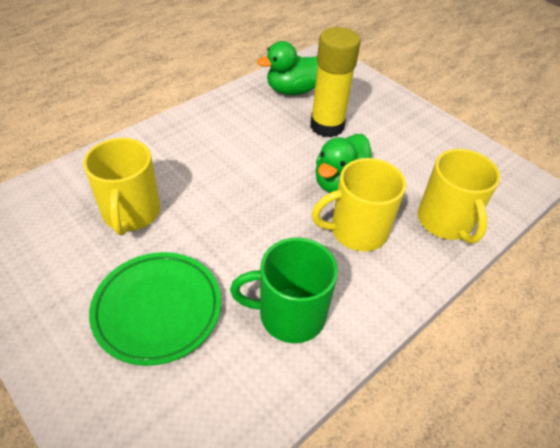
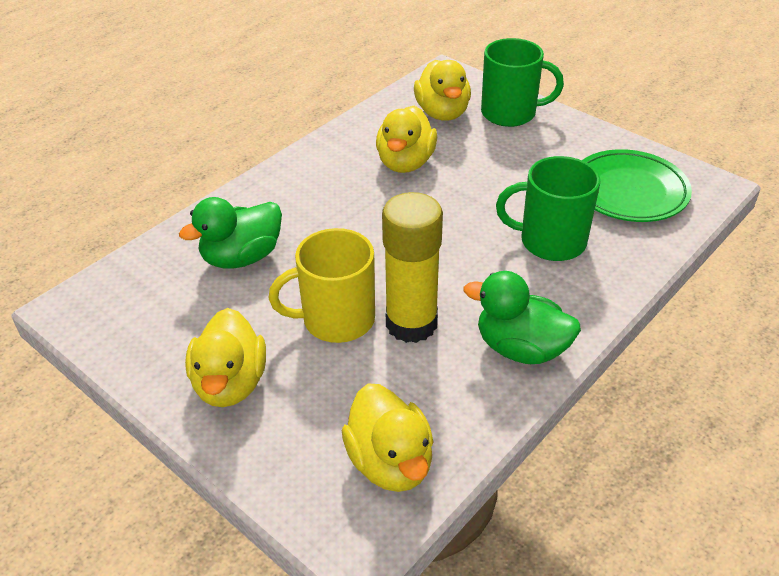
green mug: 1 -> 2
yellow duck: 0 -> 4
yellow mug: 3 -> 1

